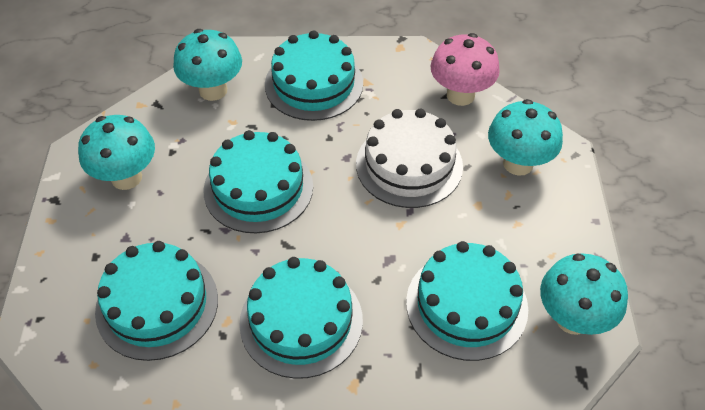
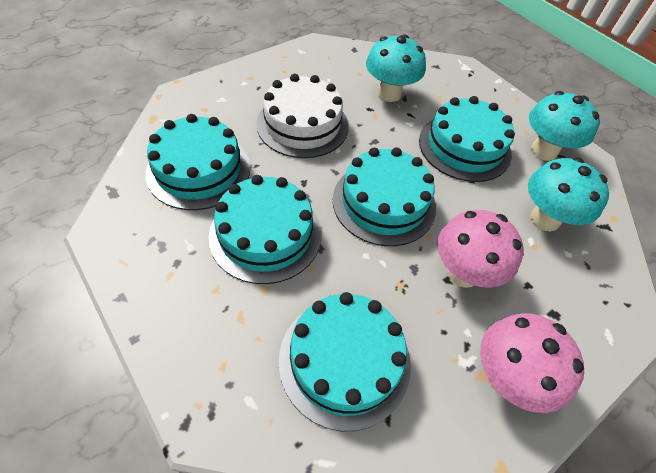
pink mushroom: 1 -> 2
turquoise mushroom: 4 -> 3

